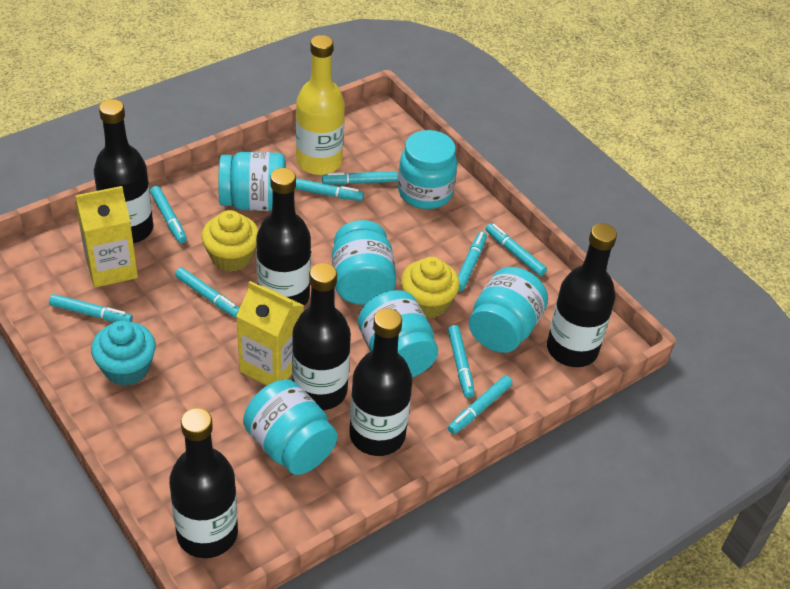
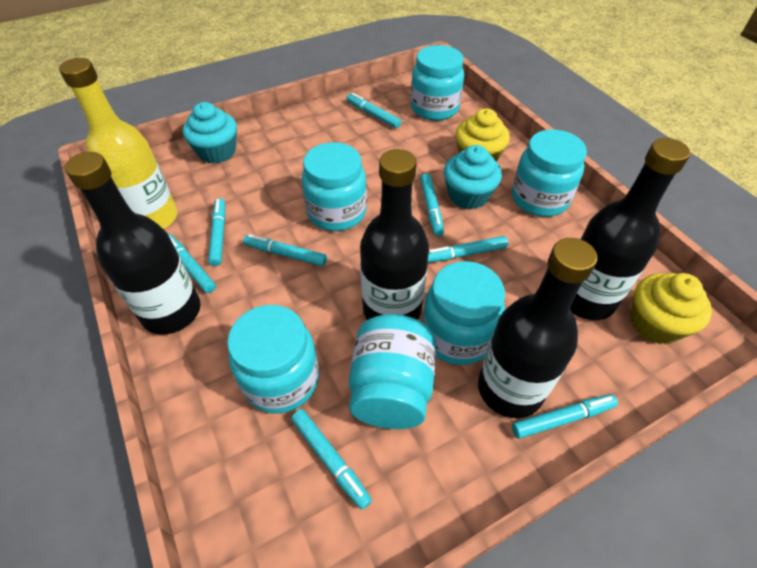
black bottle: 6 -> 4
turquoise cupcake: 1 -> 2
turquoise marker: 9 -> 8
yellow carton: 2 -> 0

